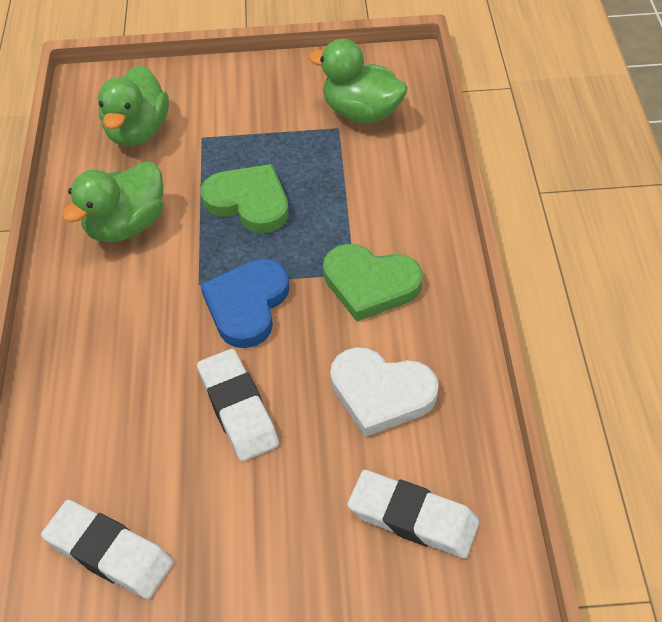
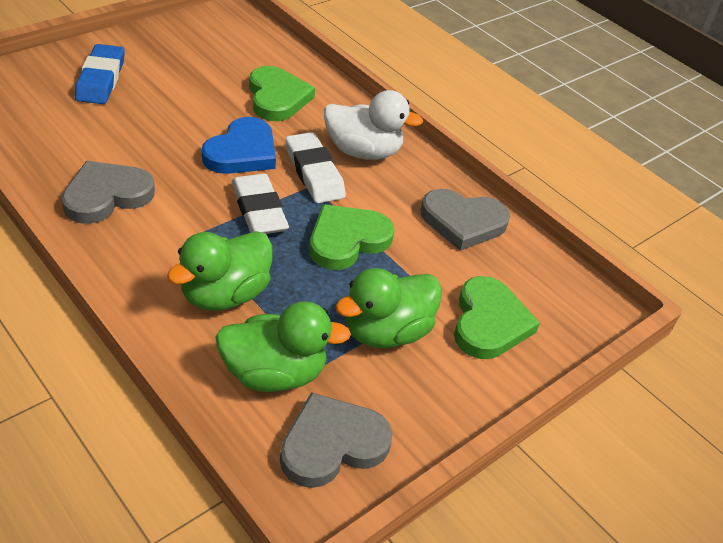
blue eraser: 0 -> 1
green heart: 2 -> 3
grey heart: 0 -> 3
white duck: 0 -> 1
white eraser: 3 -> 2
white heart: 1 -> 0

